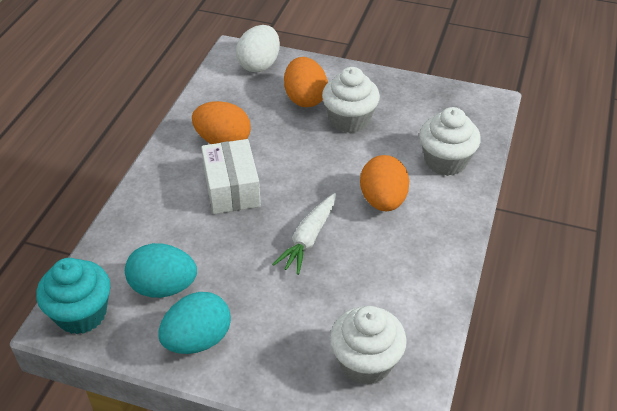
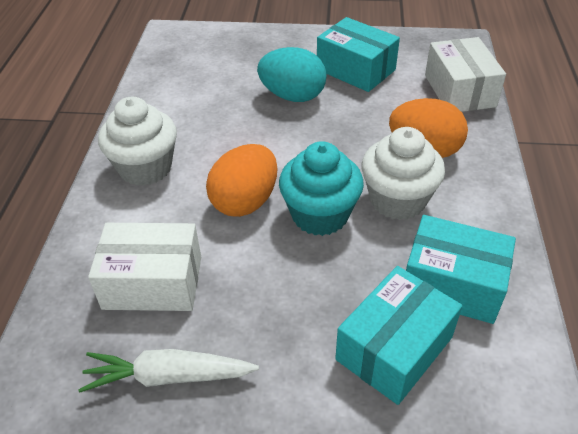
orange egg: 3 -> 2
turquoise box: 0 -> 3
turquoise egg: 2 -> 1
white box: 1 -> 2
white cupcake: 3 -> 2
white egg: 1 -> 0

